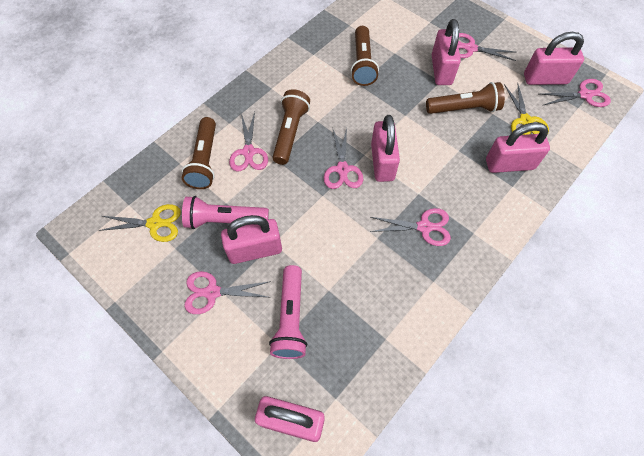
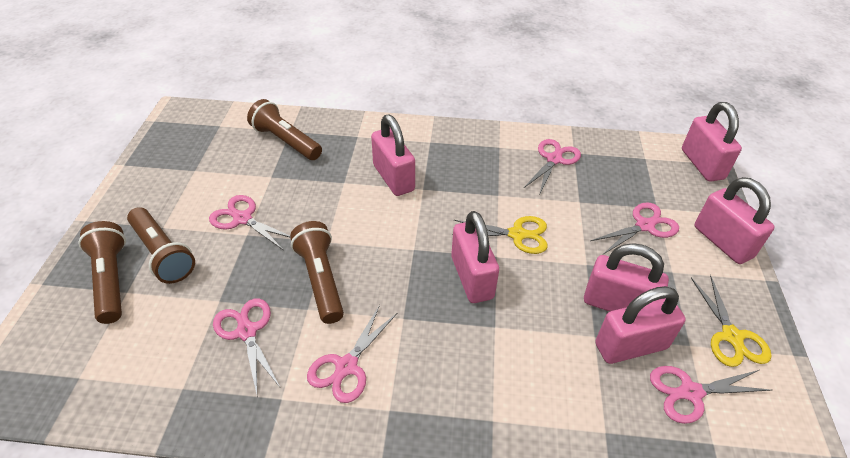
pink flashlight: 2 -> 0

